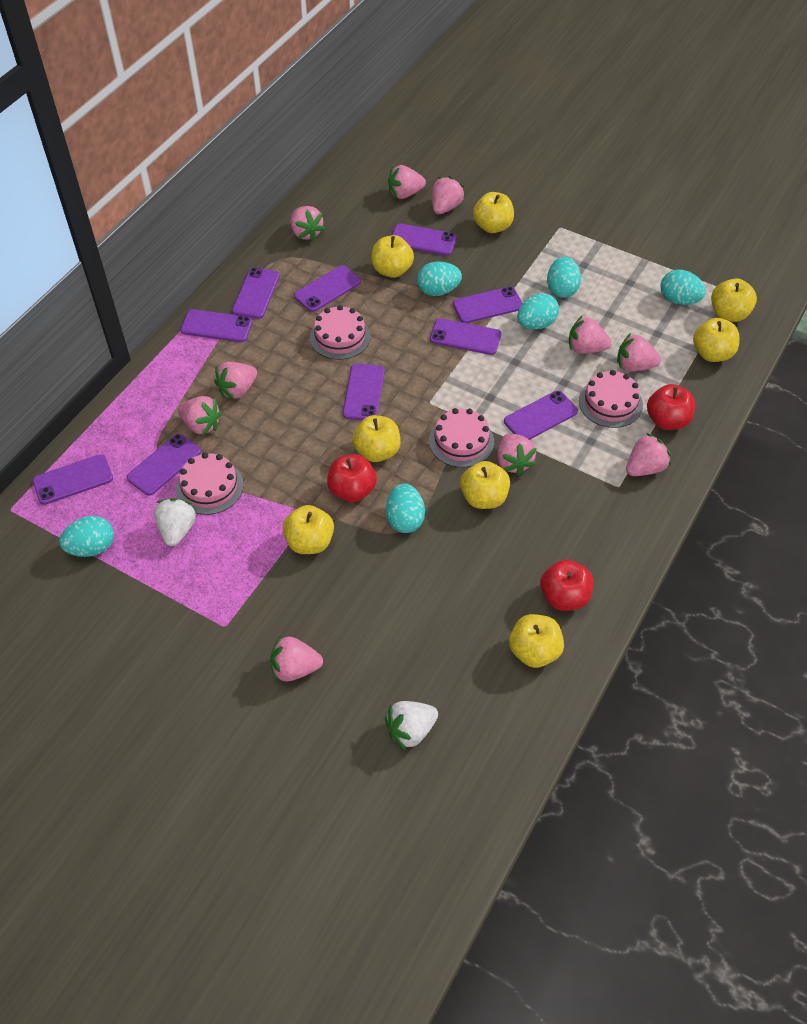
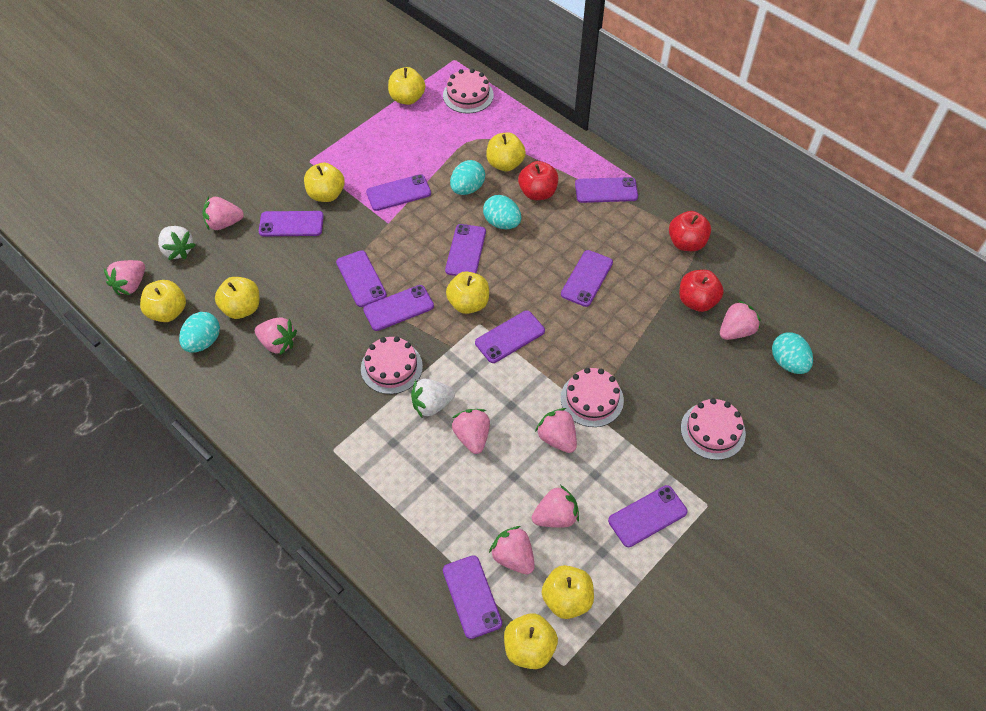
pink strawberry: 10 -> 8
turquoise egg: 6 -> 4

